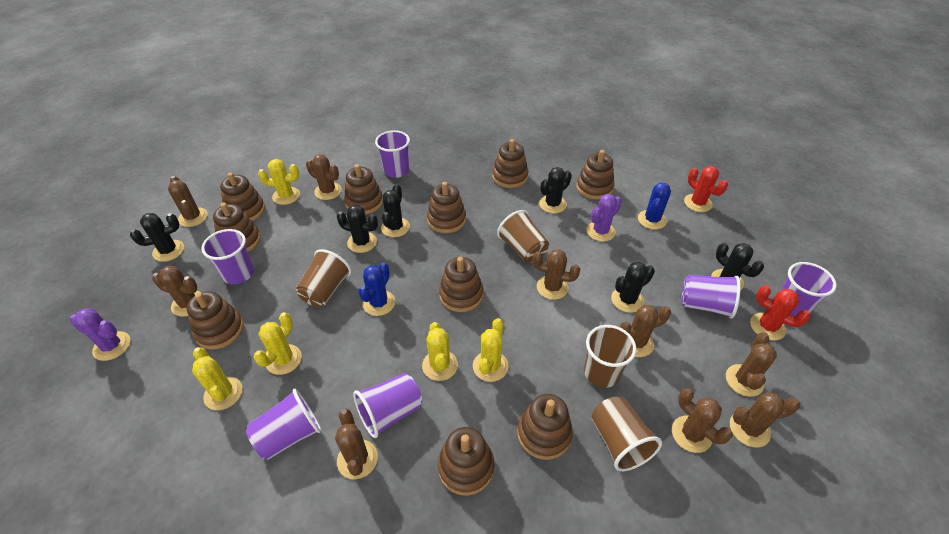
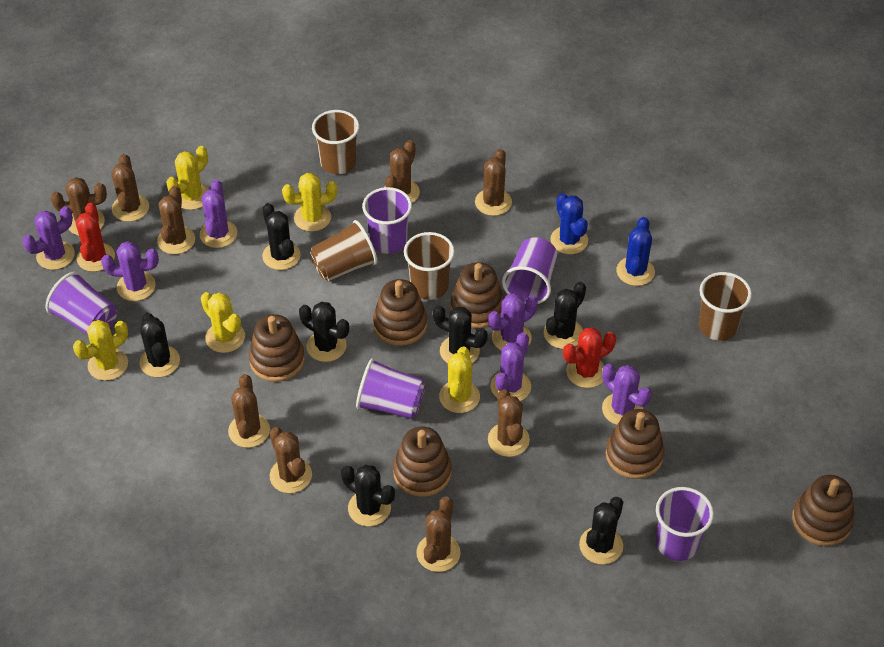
black cactus: 6 -> 7
brown stacking toy: 10 -> 6
purple cactus: 2 -> 6
purple cup: 6 -> 5

